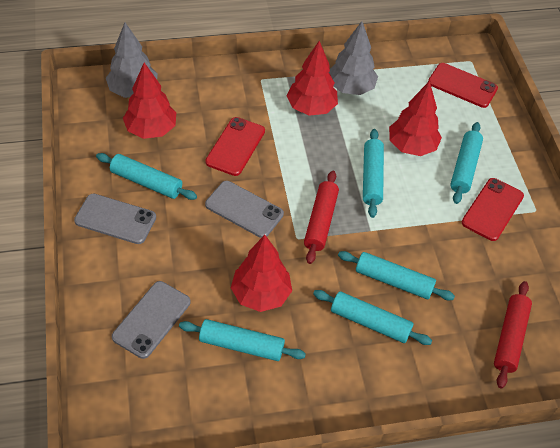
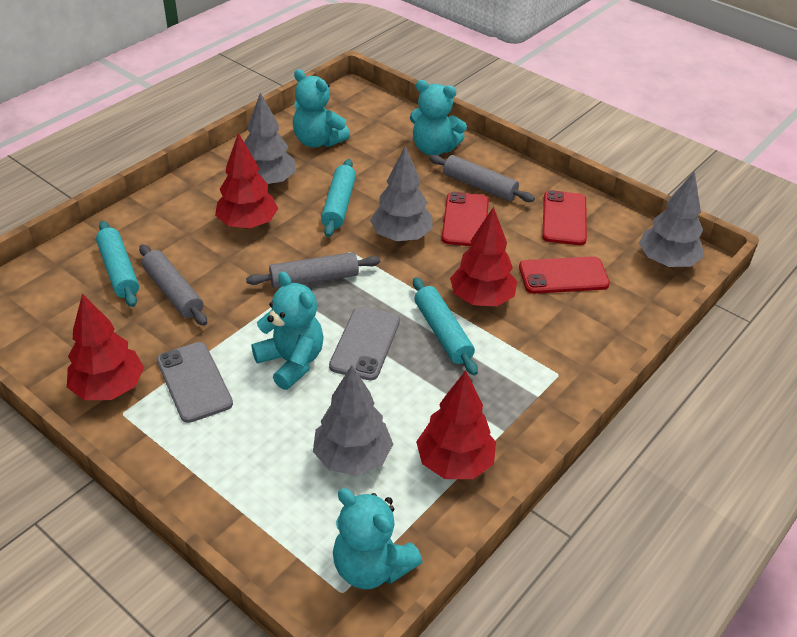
grey phone: 3 -> 2
grey rolling pin: 0 -> 3
grey tree: 2 -> 4
red rolling pin: 2 -> 0
turquoise rolling pin: 6 -> 3
turquoise teddy bear: 0 -> 4

